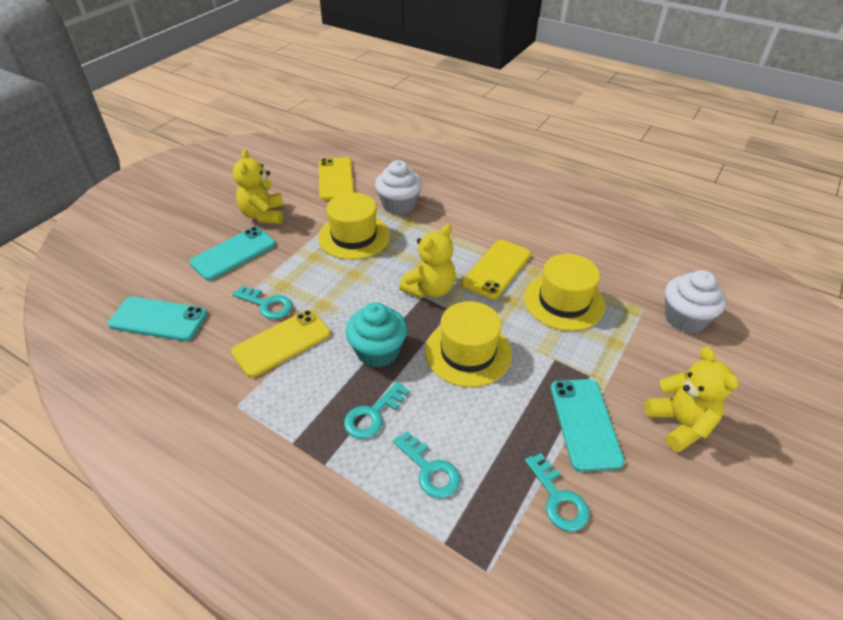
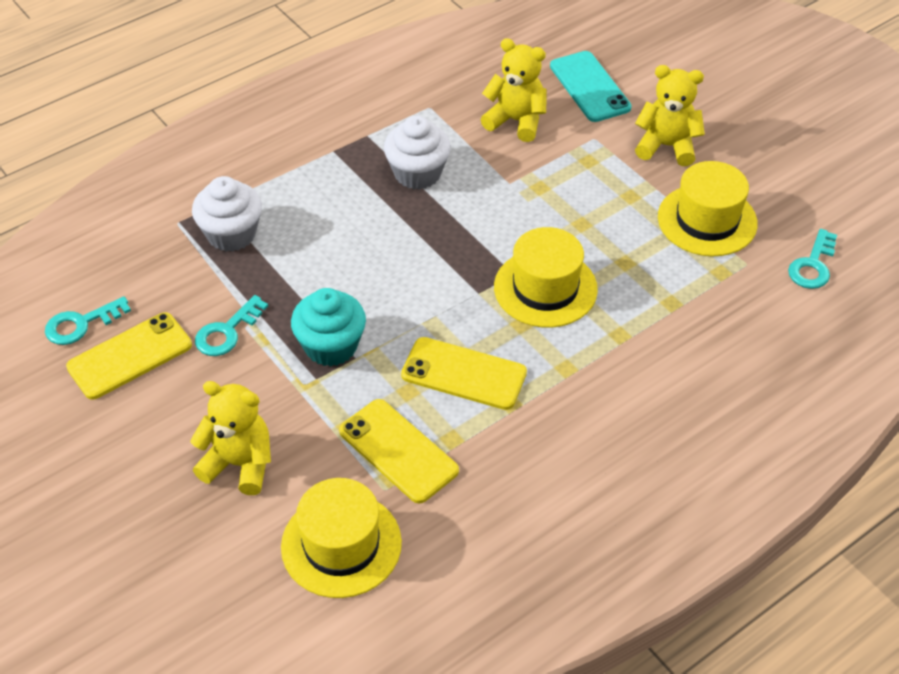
turquoise key: 4 -> 3
turquoise phone: 3 -> 1

